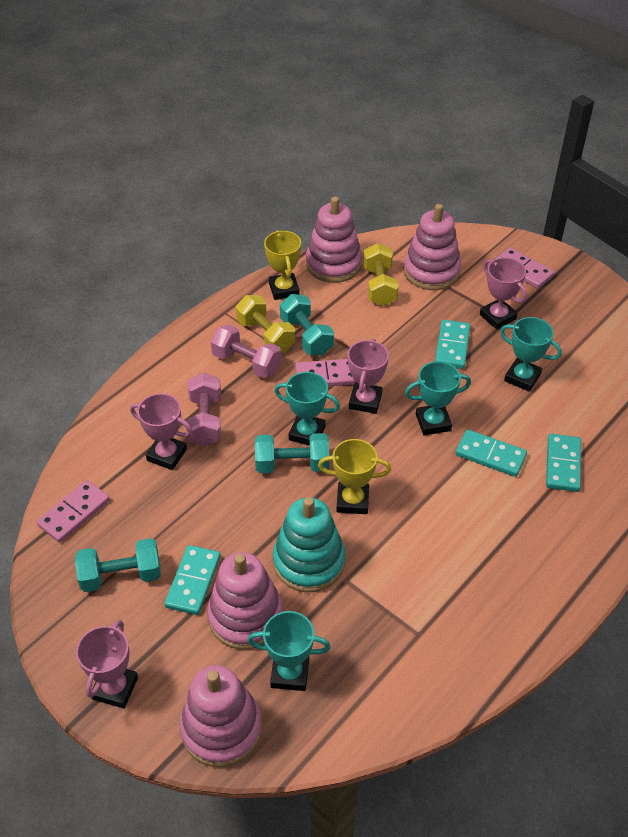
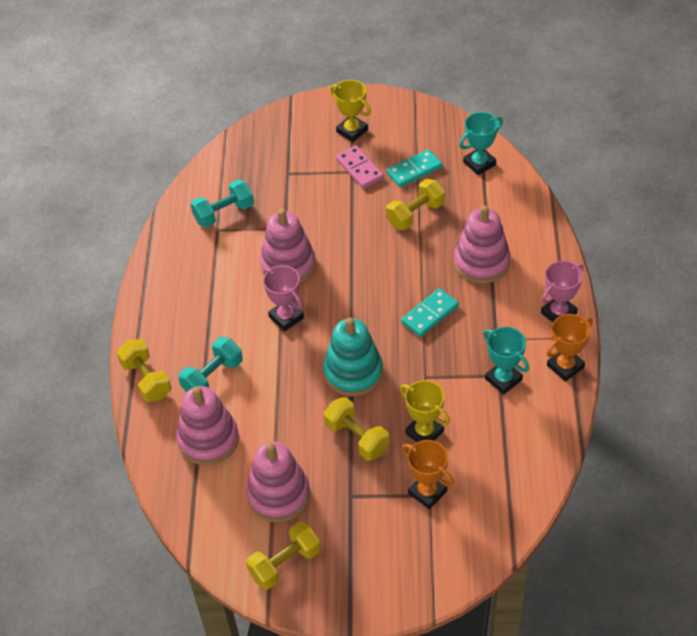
orange trophy: 0 -> 2
pink domino: 3 -> 1
pink dumbbell: 2 -> 0
pink trophy: 4 -> 2
turquoise domino: 4 -> 2
turquoise dumbbell: 3 -> 2
turquoise trophy: 4 -> 2
yellow dumbbell: 2 -> 4

